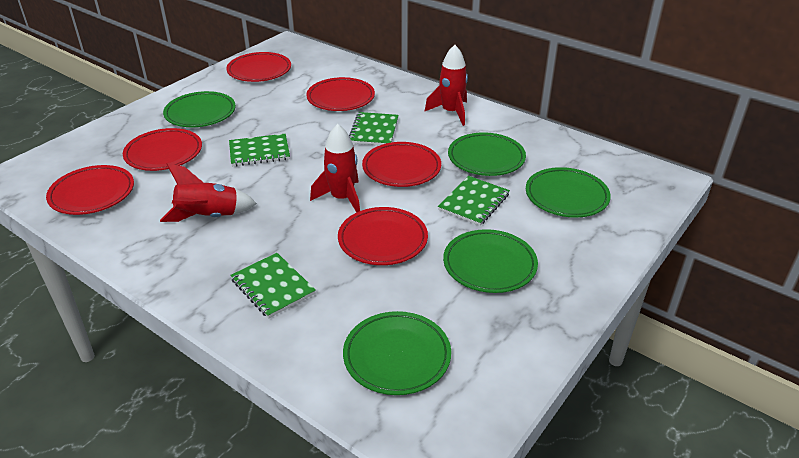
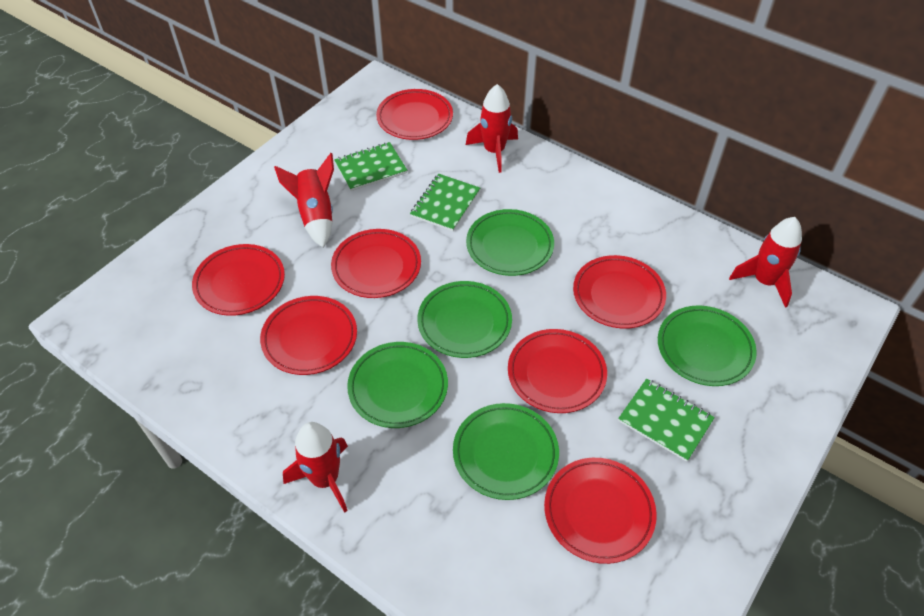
green notebook: 4 -> 3
red plate: 6 -> 7
red rocket: 3 -> 4

